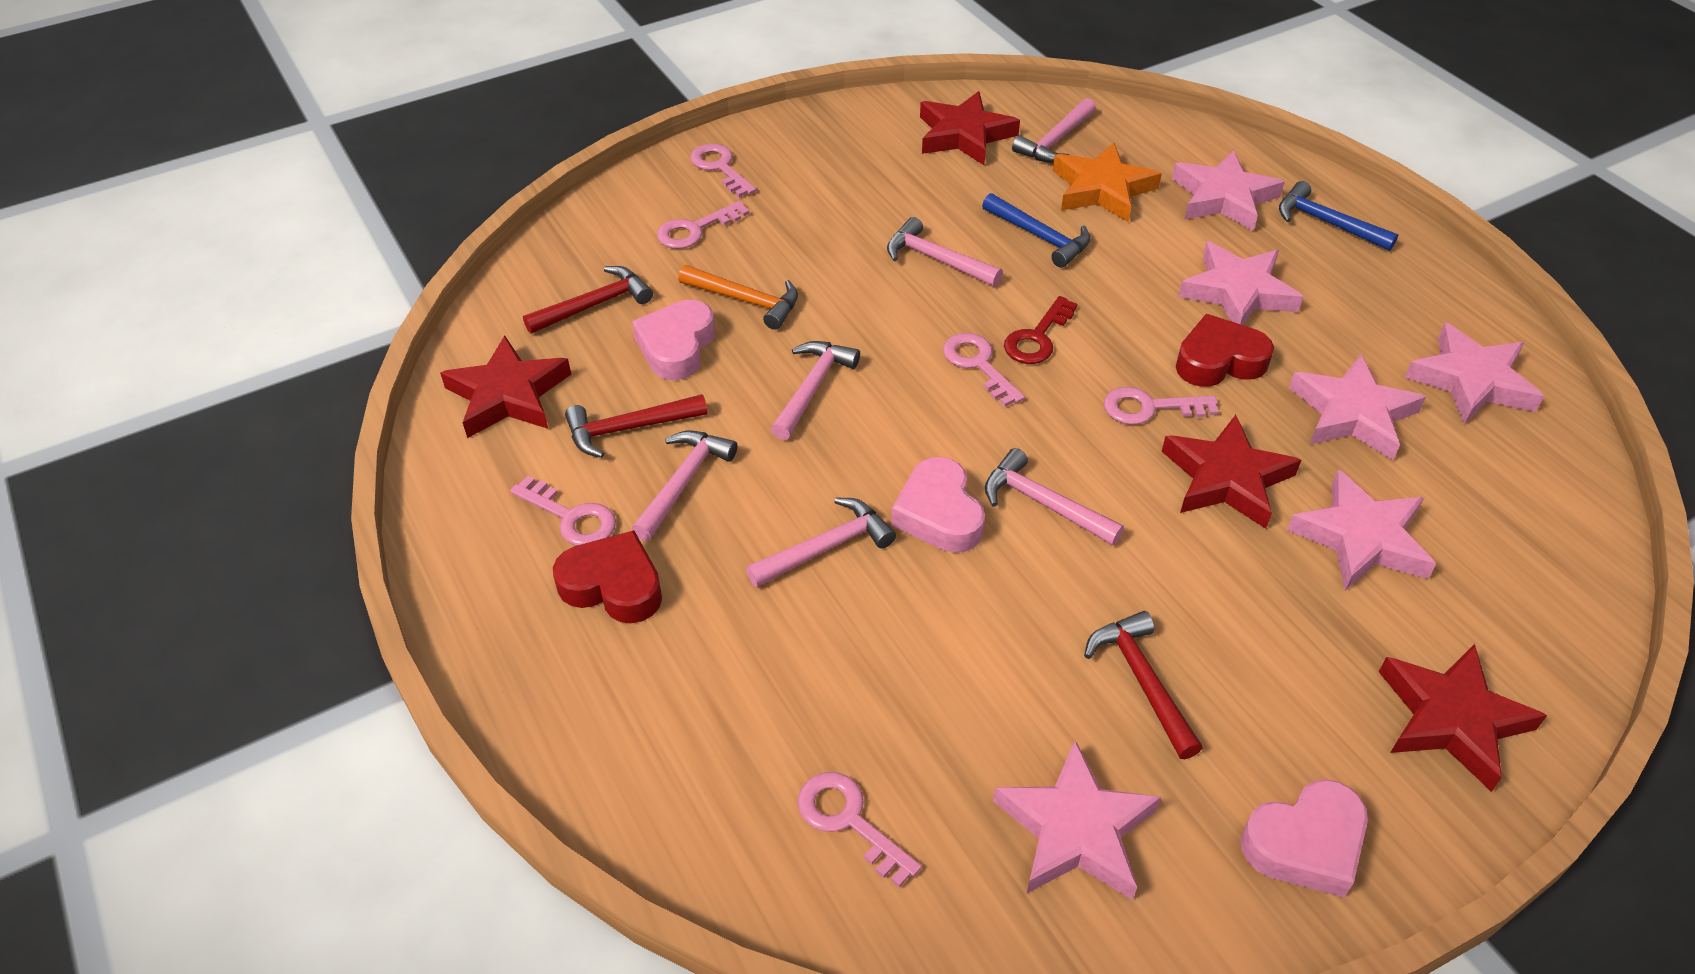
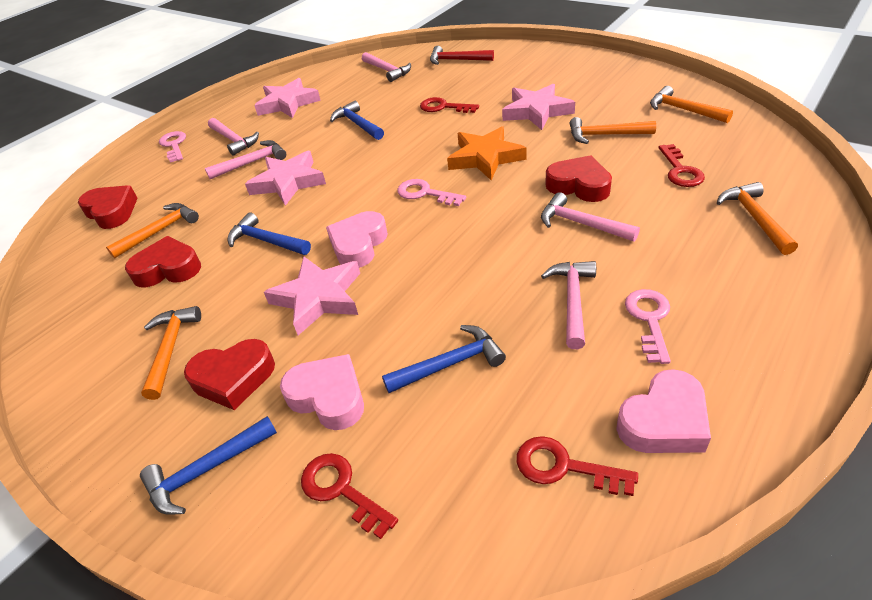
blue hammer: 2 -> 4
orange hammer: 1 -> 5
pink hammer: 6 -> 5
pink key: 6 -> 3
pink star: 6 -> 4
red hammer: 3 -> 1
red heart: 2 -> 4
red key: 1 -> 4
red star: 4 -> 0

